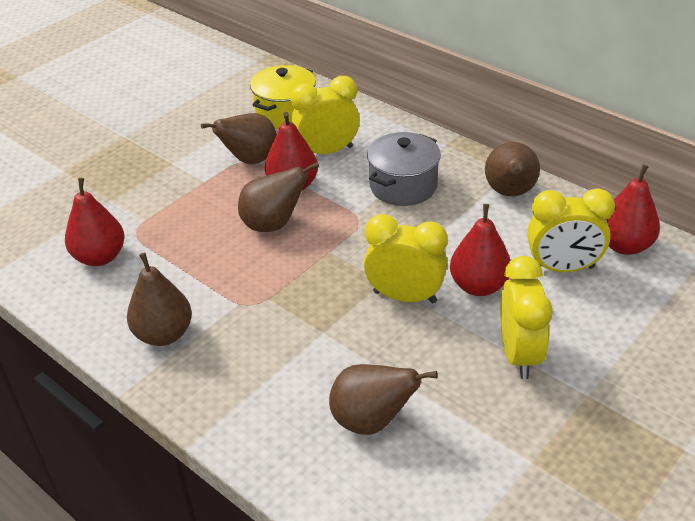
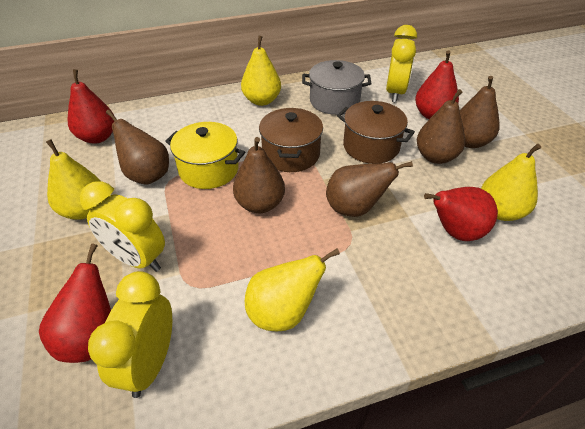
brown pot: 0 -> 2
yellow clock: 4 -> 3
yellow pear: 0 -> 4

